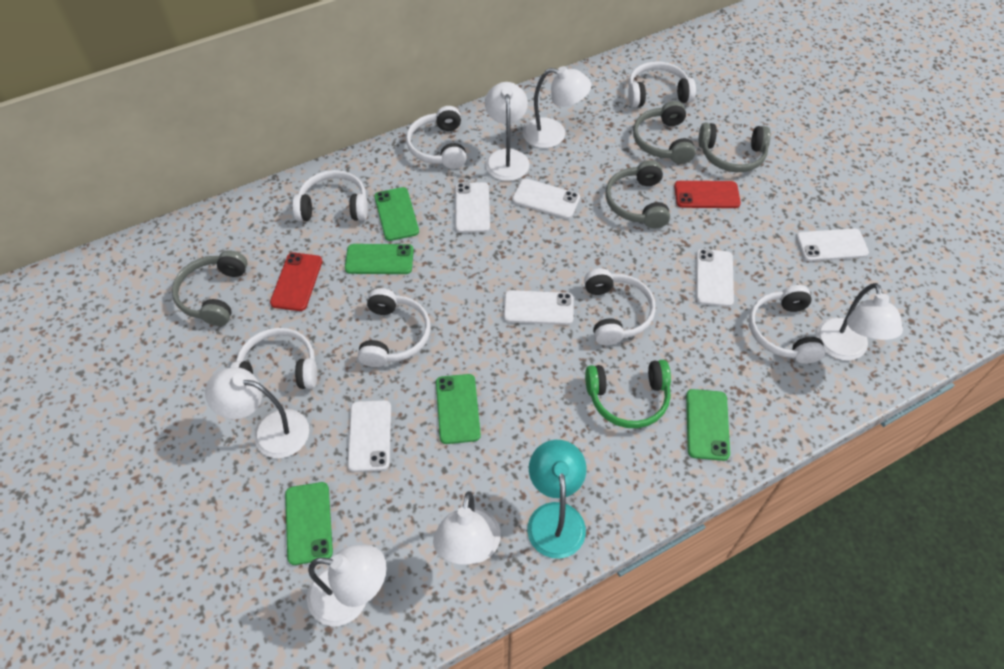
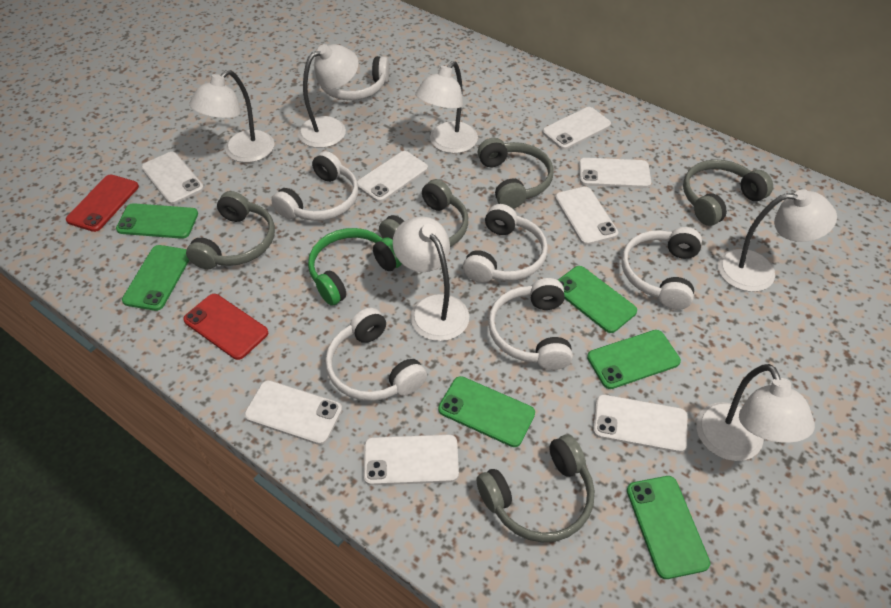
green phone: 5 -> 6
grey headphones: 4 -> 5
turquoise lamp: 1 -> 0
white headphones: 7 -> 6
white phone: 6 -> 8

